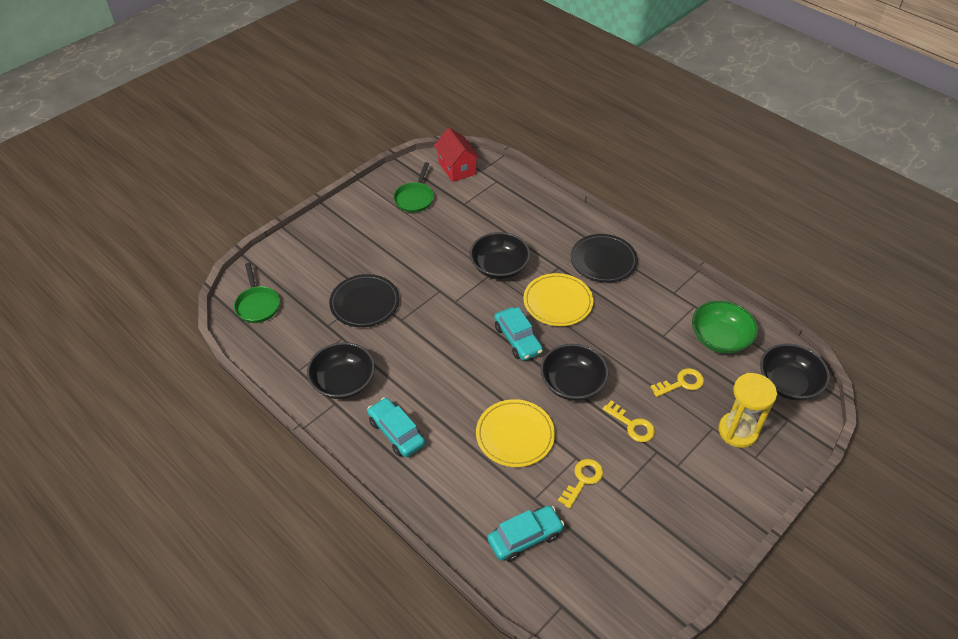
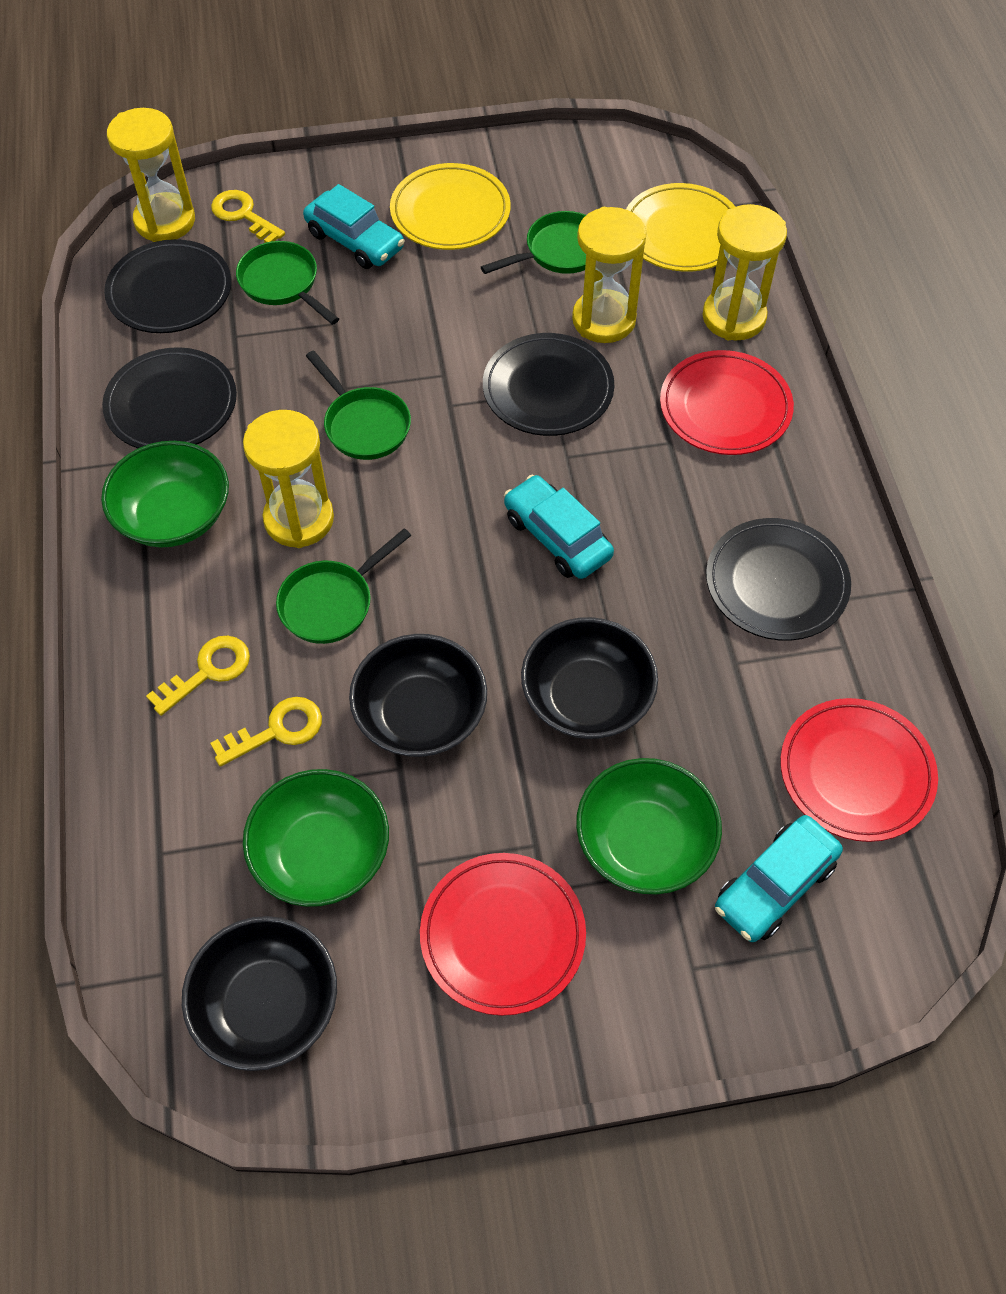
black bowl: 4 -> 3
black plate: 2 -> 4
green bowl: 1 -> 3
green pan: 2 -> 4
red house: 1 -> 0
red plate: 0 -> 3
yellow hourglass: 1 -> 4

